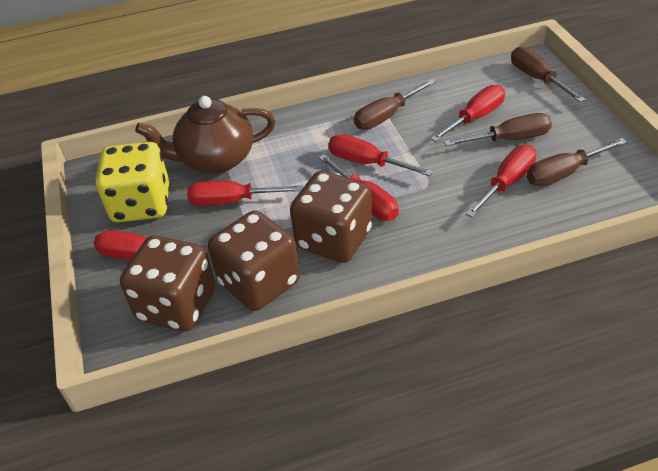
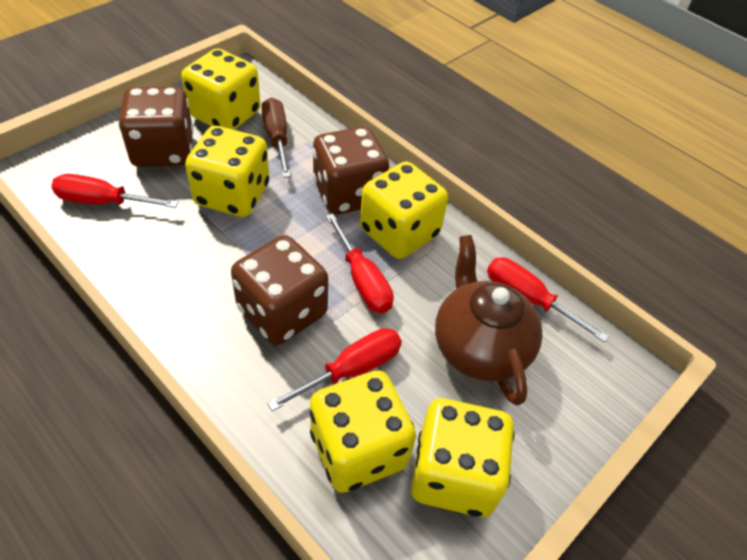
brown screwdriver: 4 -> 1
red screwdriver: 6 -> 4
yellow dice: 1 -> 5

